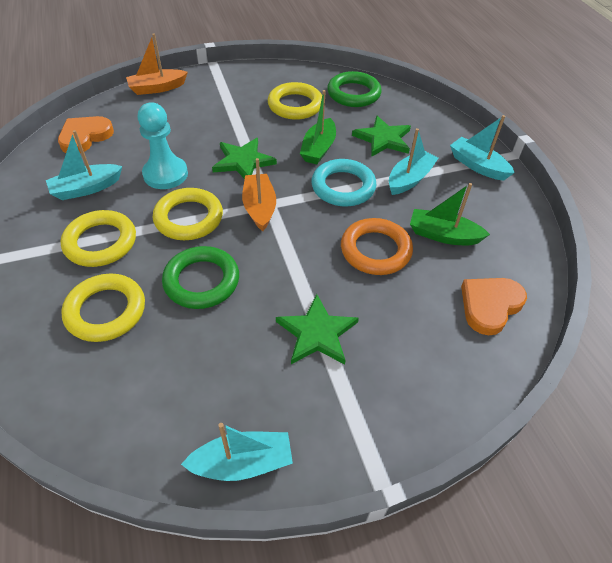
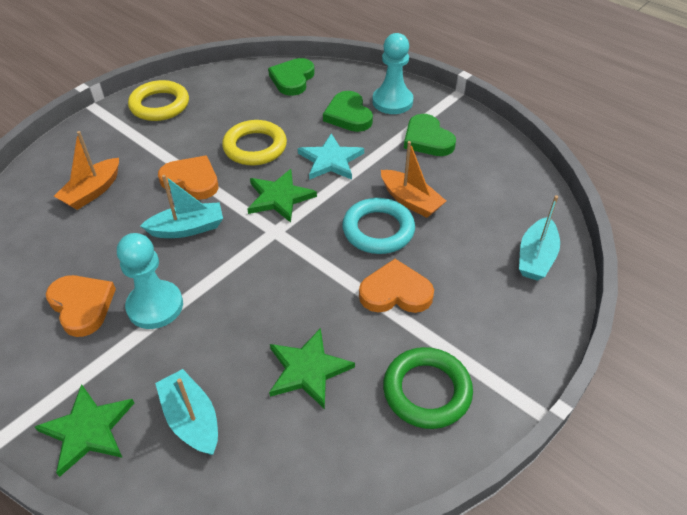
green boat: 2 -> 0
green heart: 0 -> 3
green ring: 2 -> 1
orange heart: 2 -> 3
orange ring: 1 -> 0
turquoise boat: 4 -> 3
turquoise pawn: 1 -> 2
turquoise star: 0 -> 1
yellow ring: 4 -> 2

